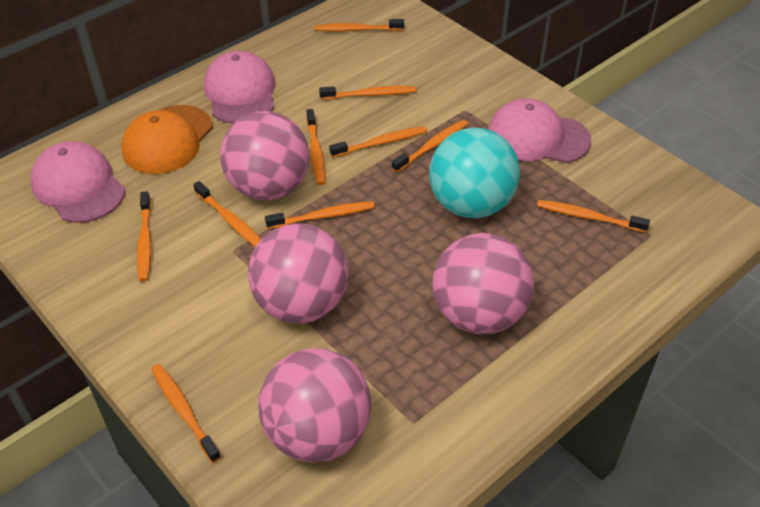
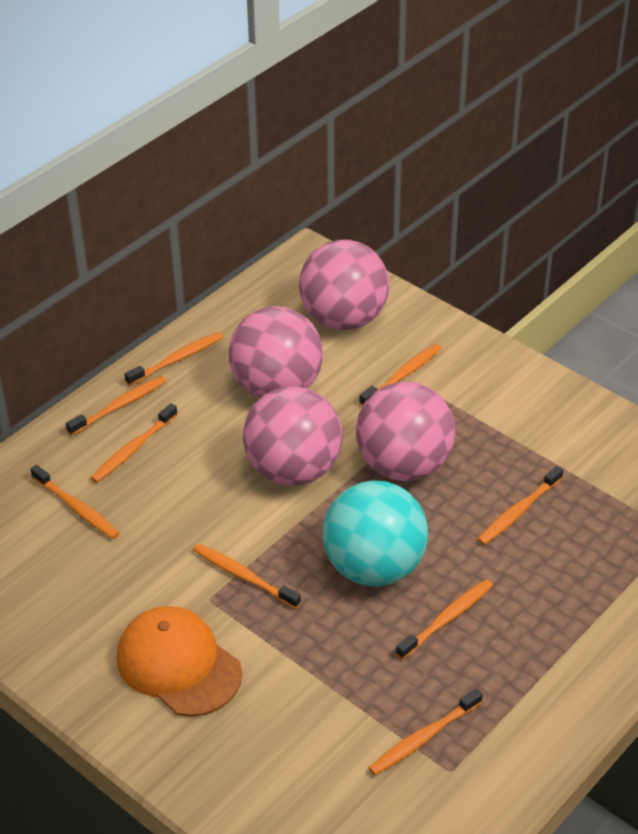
orange toothbrush: 10 -> 9
pink cap: 3 -> 0

